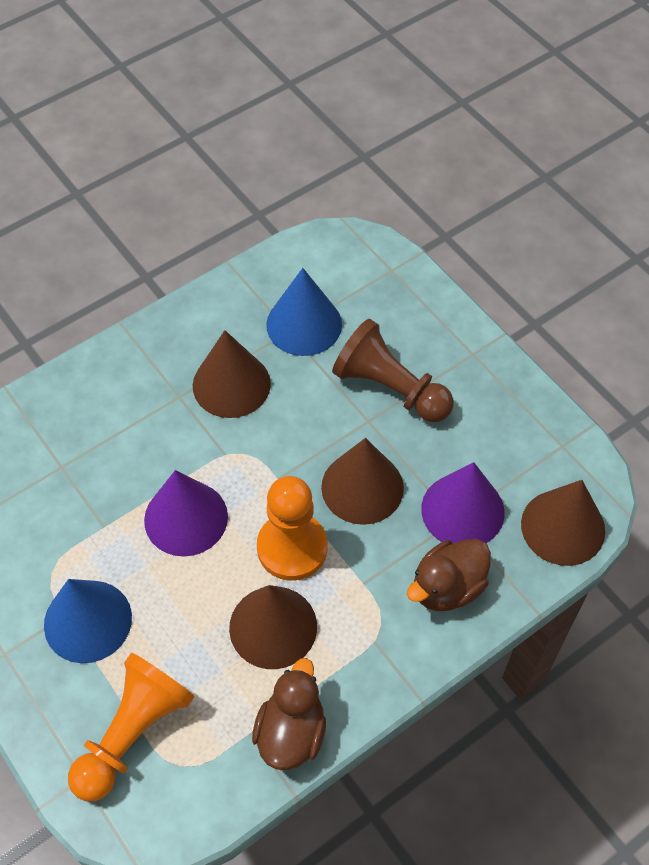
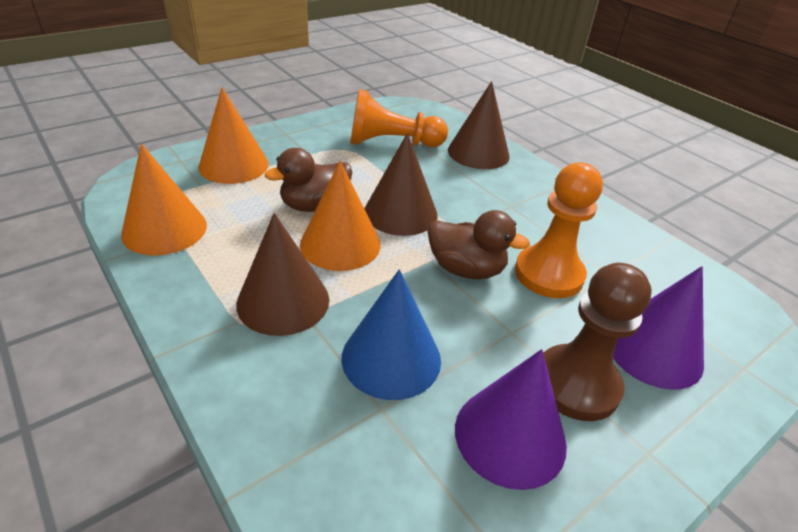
blue cone: 2 -> 1
brown cone: 4 -> 3
orange cone: 0 -> 3

